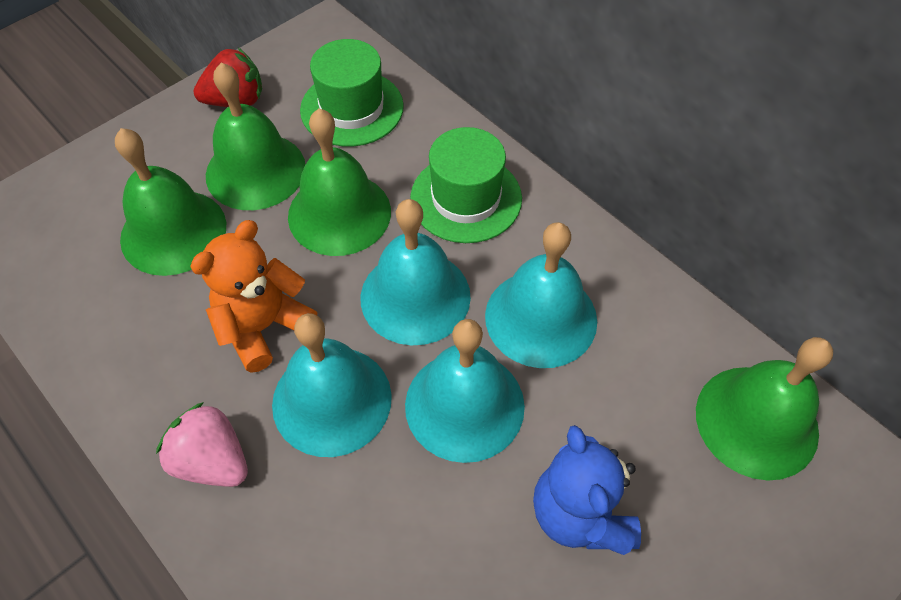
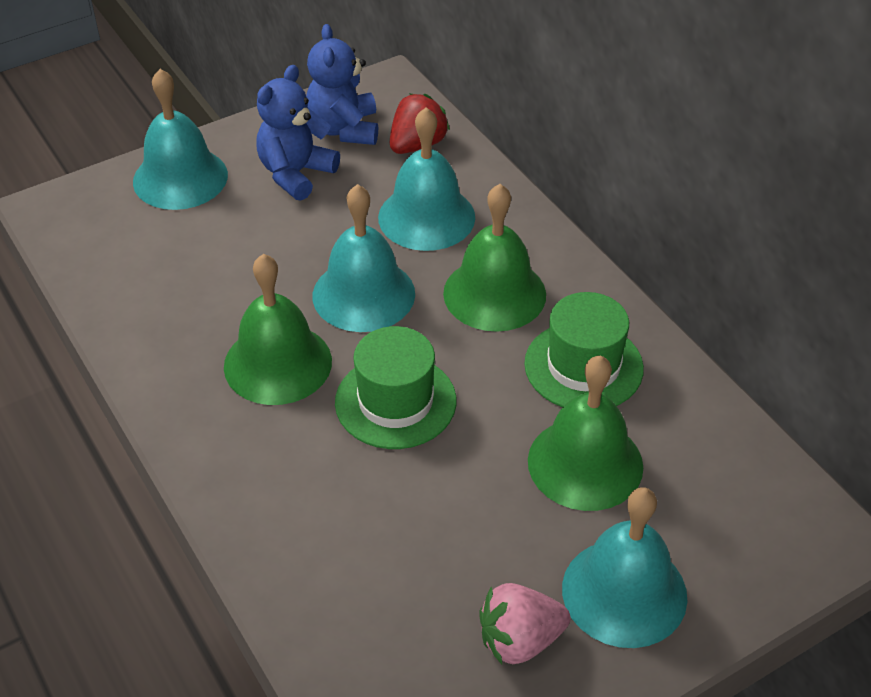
blue teddy bear: 1 -> 2
green bell: 4 -> 3
orange teddy bear: 1 -> 0

